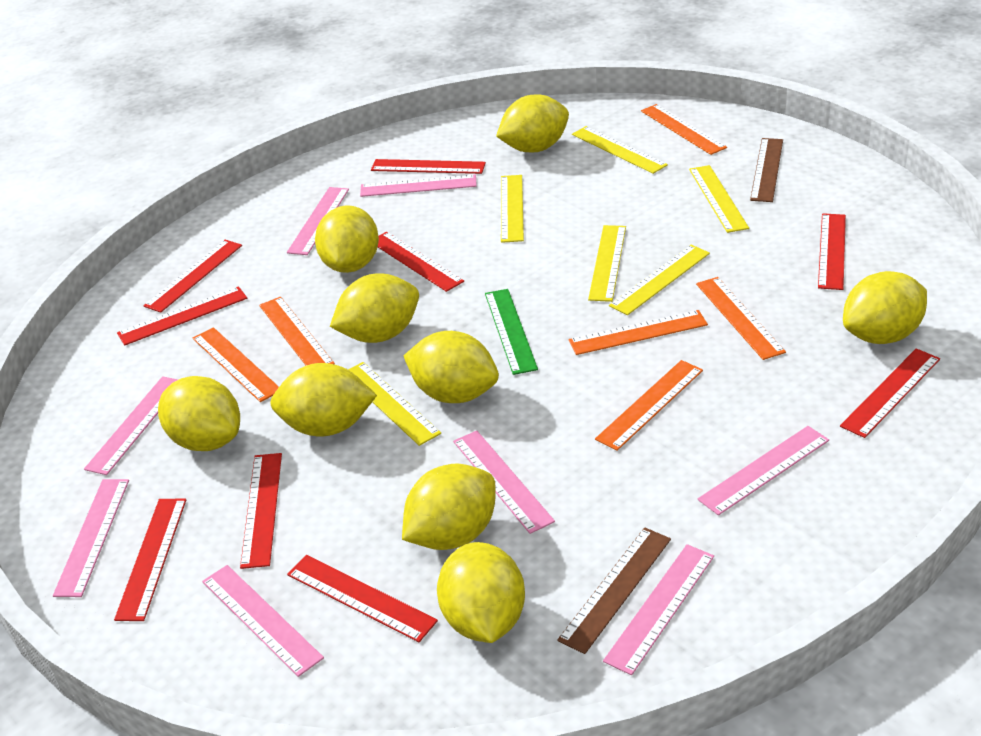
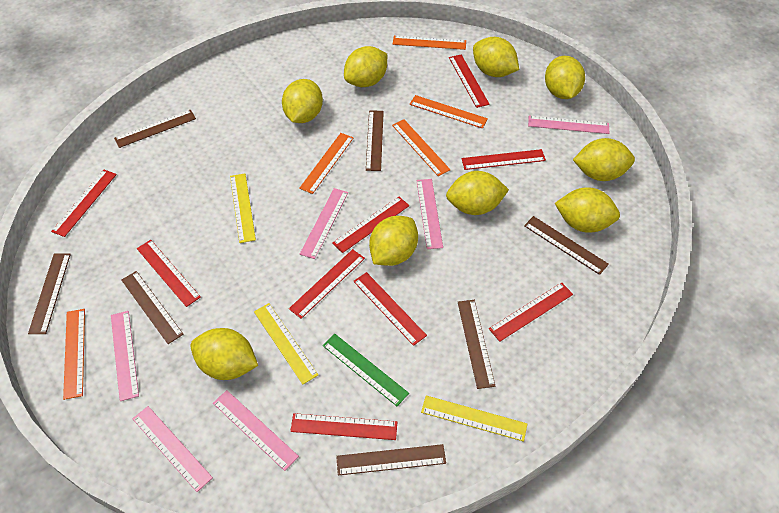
brown ruler: 2 -> 7
orange ruler: 6 -> 5
pink ruler: 8 -> 6
yellow ruler: 6 -> 3

